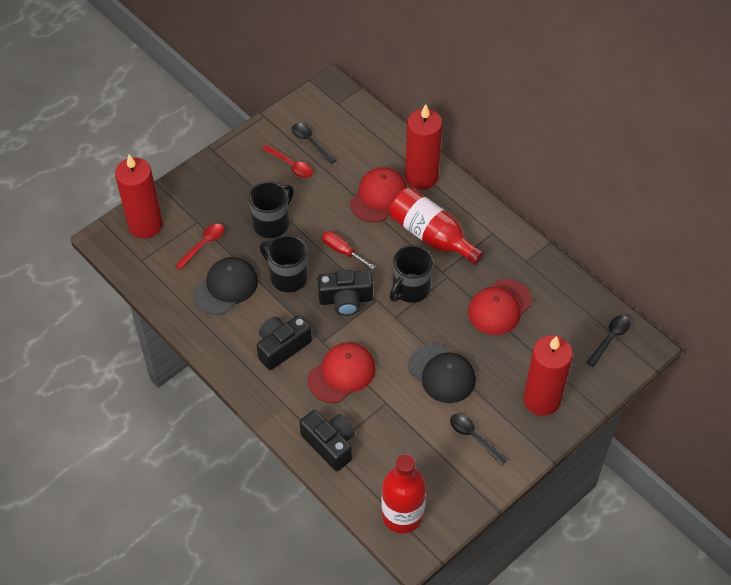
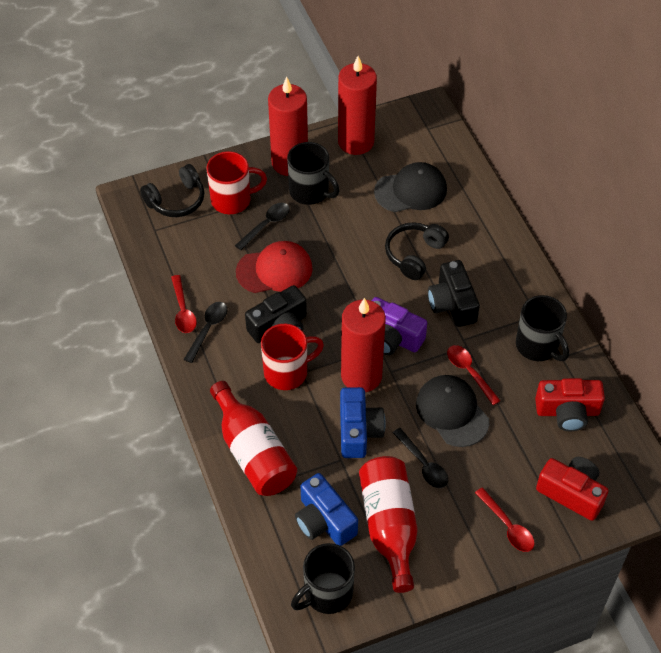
black camera: 3 -> 2
black headphones: 0 -> 2
blue camera: 0 -> 2
purple camera: 0 -> 1
red camera: 0 -> 2
red cap: 3 -> 1
red mug: 0 -> 2
red screwdriver: 1 -> 0
red spoon: 2 -> 3

